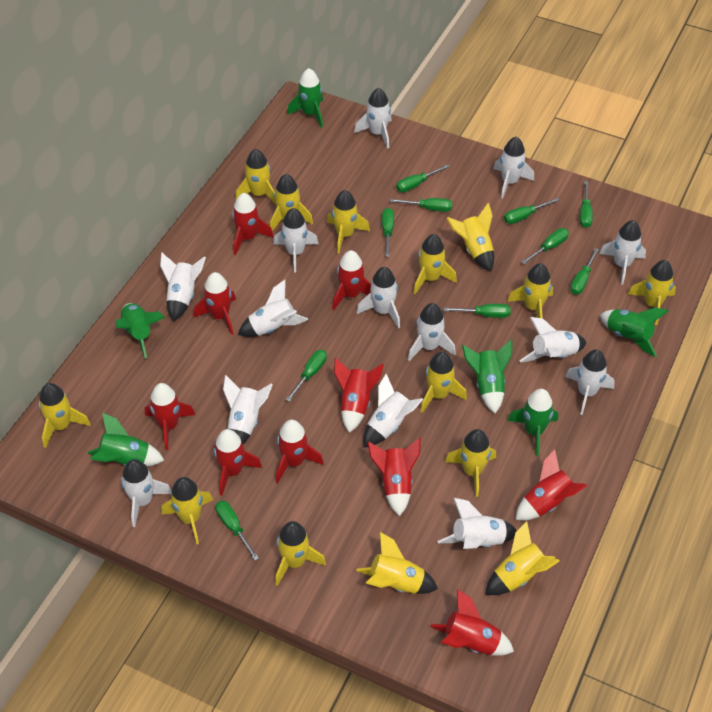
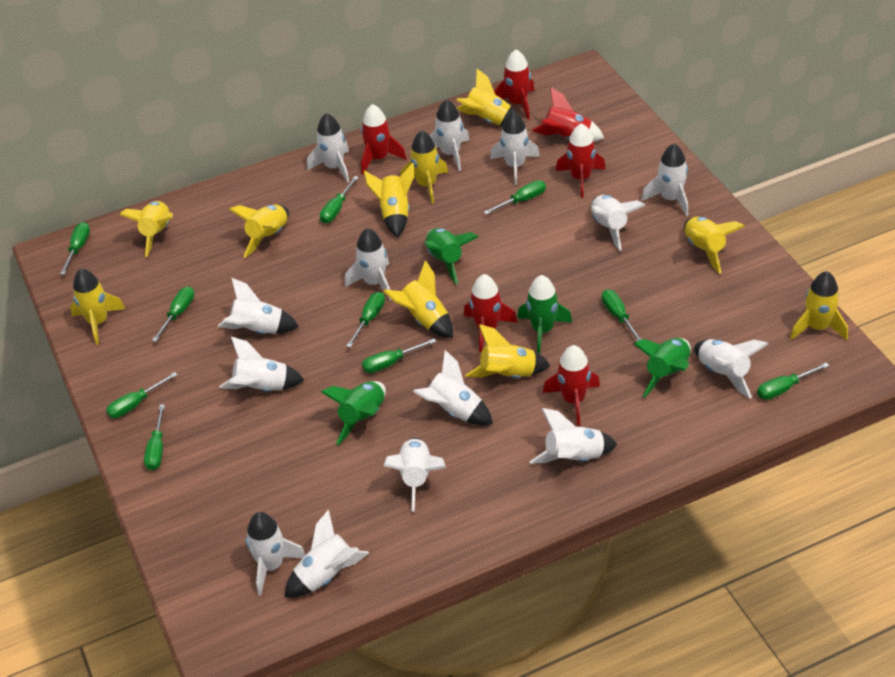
green rocket: 6 -> 4
red rocket: 10 -> 6
yellow rocket: 14 -> 10

